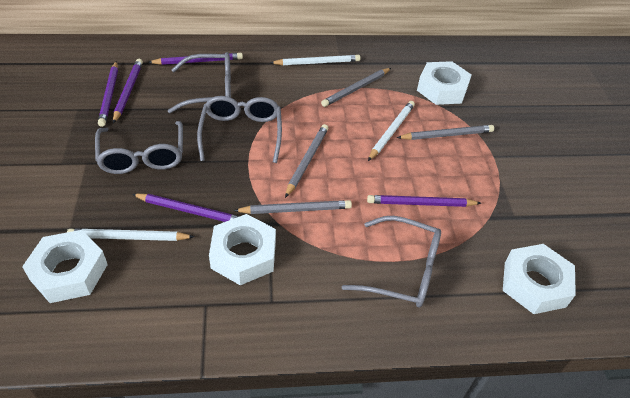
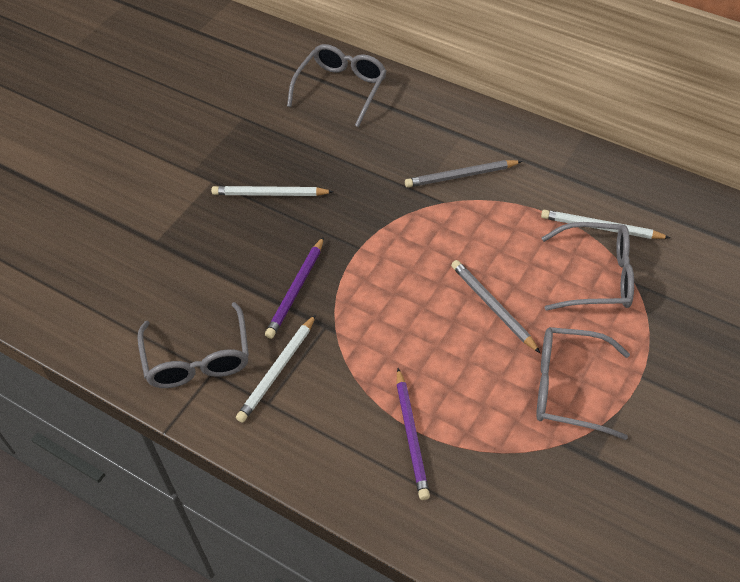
grey pencil: 4 -> 2
purple pencil: 5 -> 2
white nut: 4 -> 0

